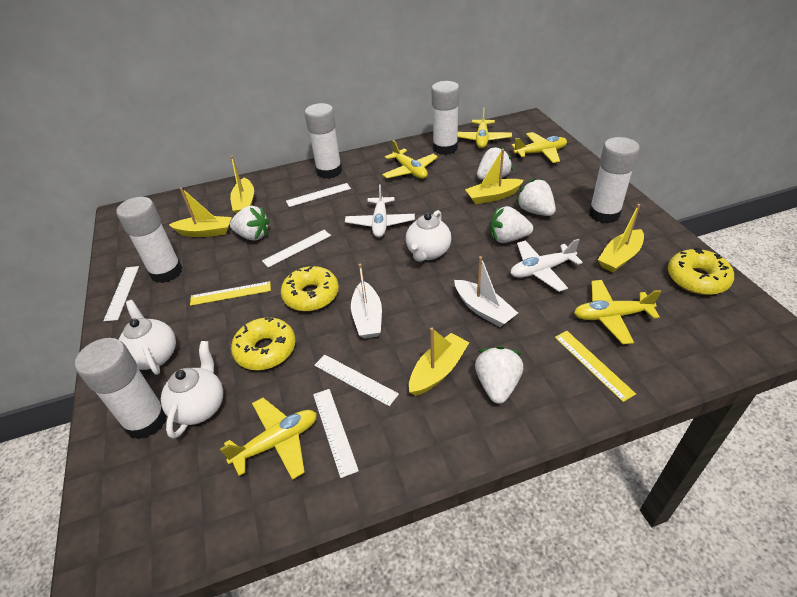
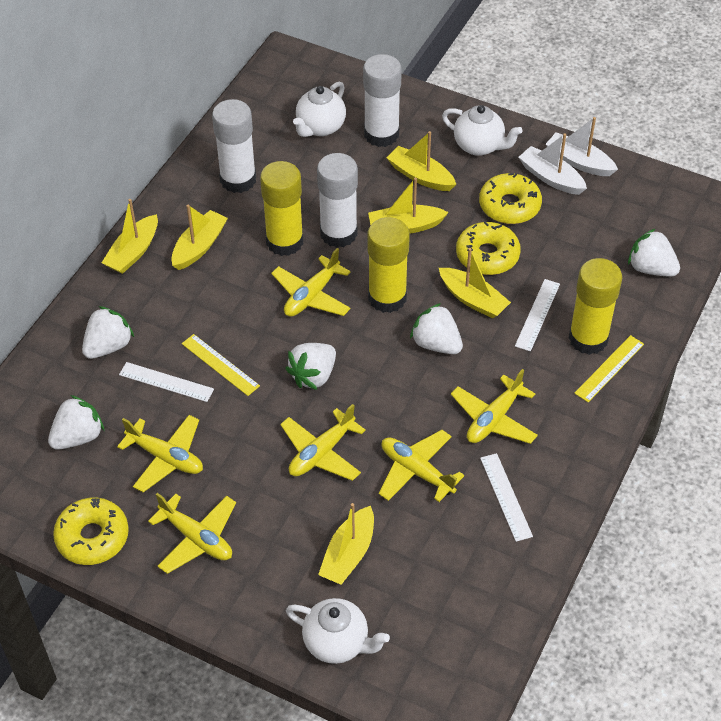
white glue stick: 5 -> 3
white plane: 2 -> 0
white ruler: 5 -> 3
yellow boat: 5 -> 6
yellow glue stick: 0 -> 3
yellow plane: 5 -> 6

